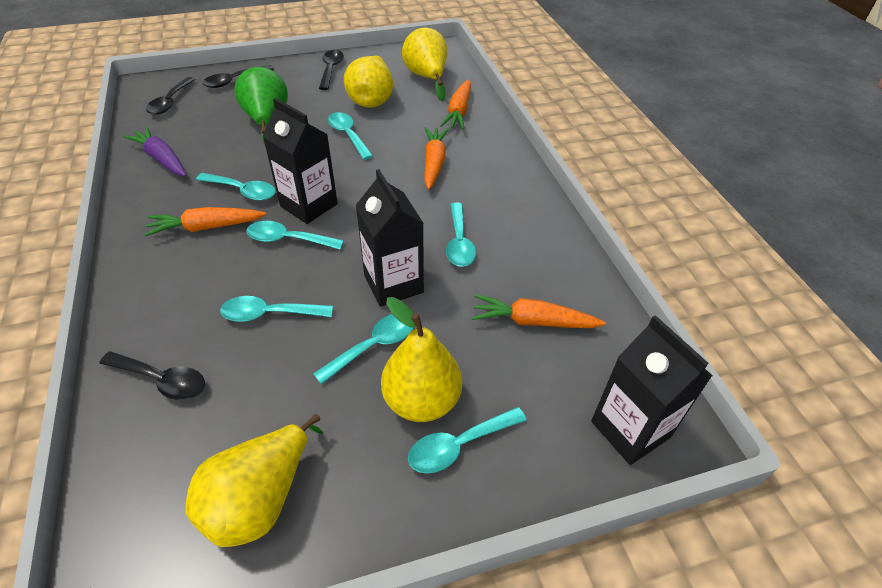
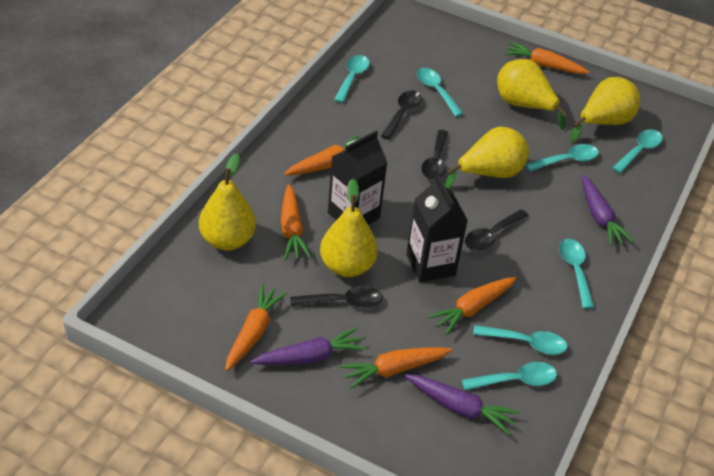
black carton: 3 -> 2
green pear: 1 -> 0
orange carrot: 4 -> 6
purple carrot: 1 -> 3
yellow pear: 4 -> 5

